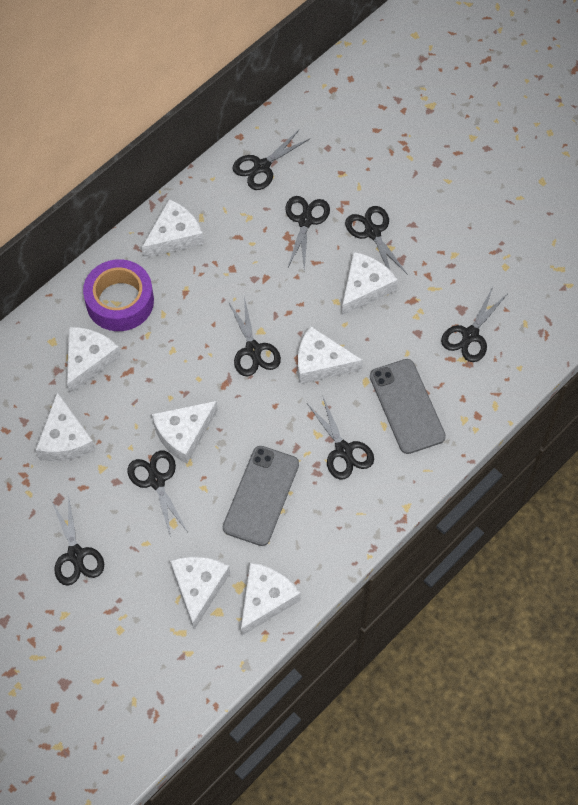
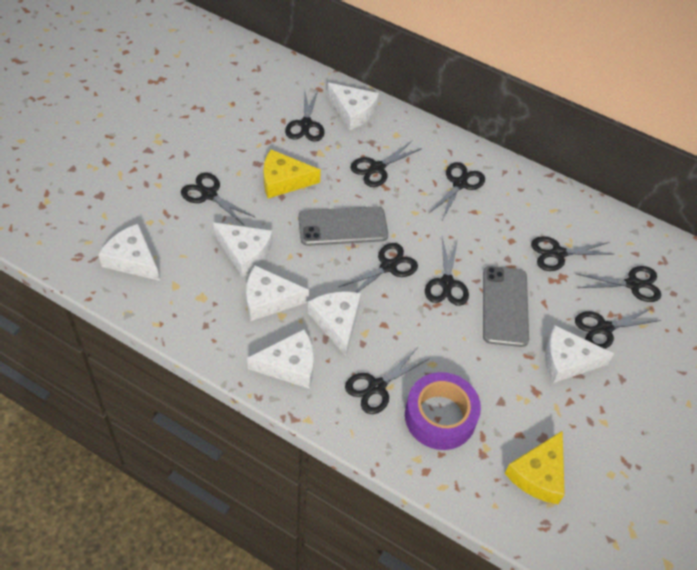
black scissors: 8 -> 10
white cheese: 8 -> 7
yellow cheese: 0 -> 2

